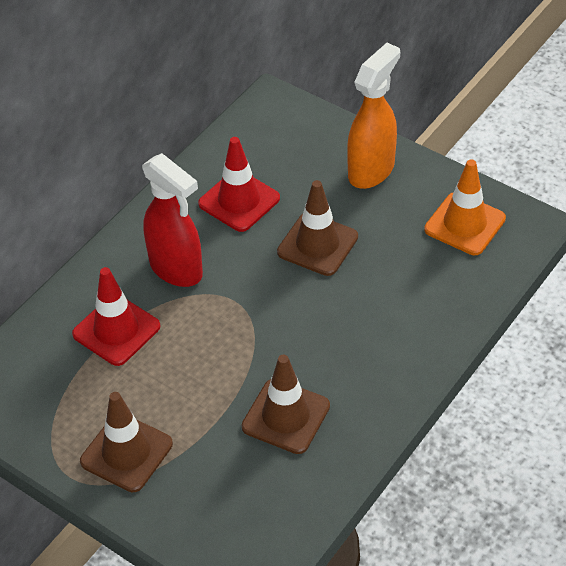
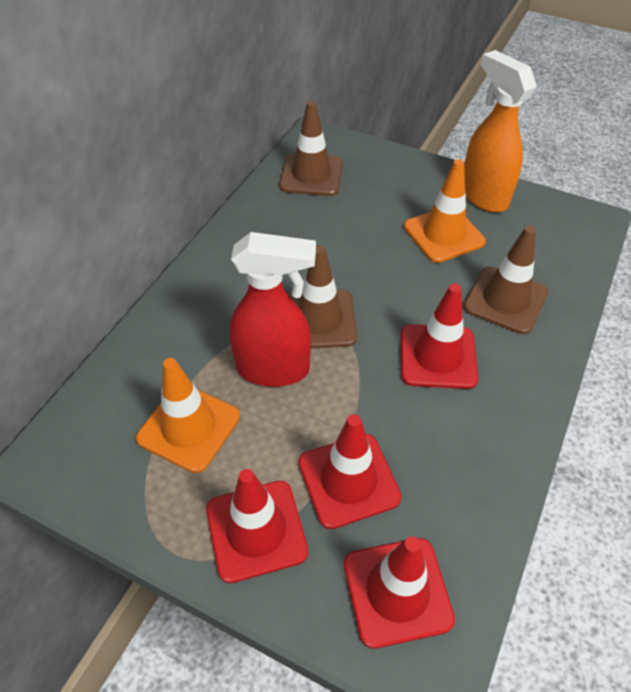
orange traffic cone: 1 -> 2
red traffic cone: 2 -> 4

